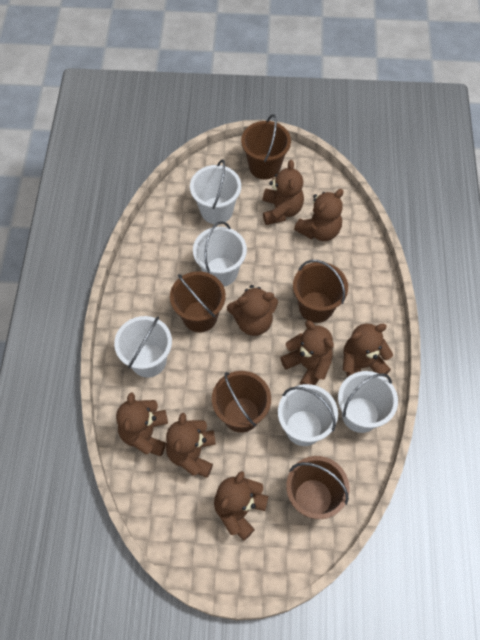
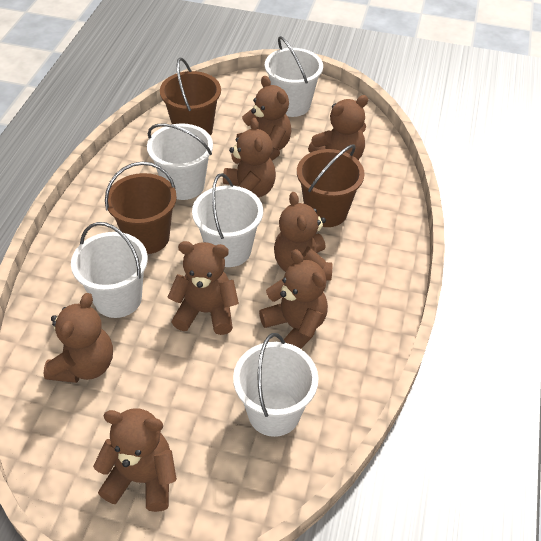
brown bucket: 5 -> 3

